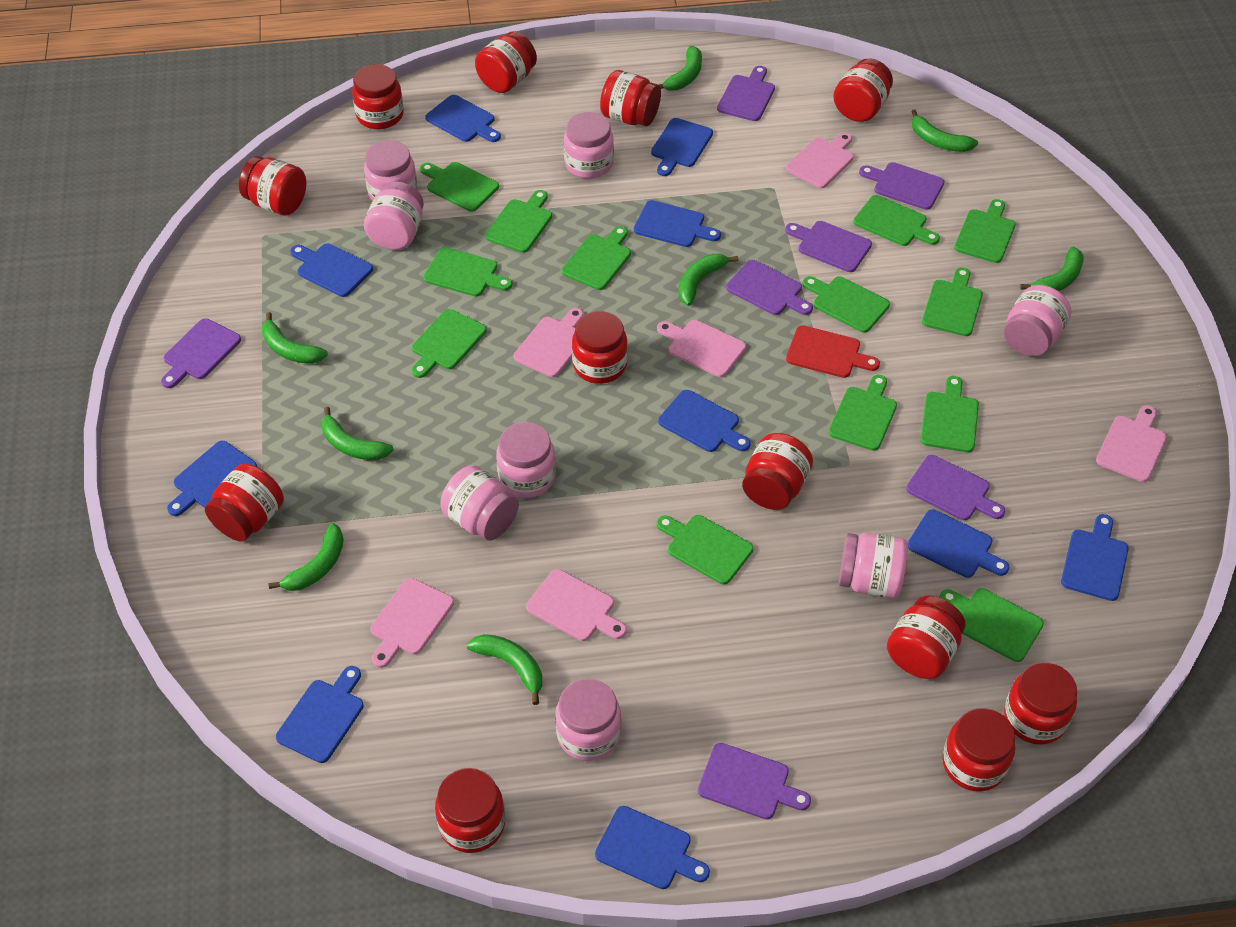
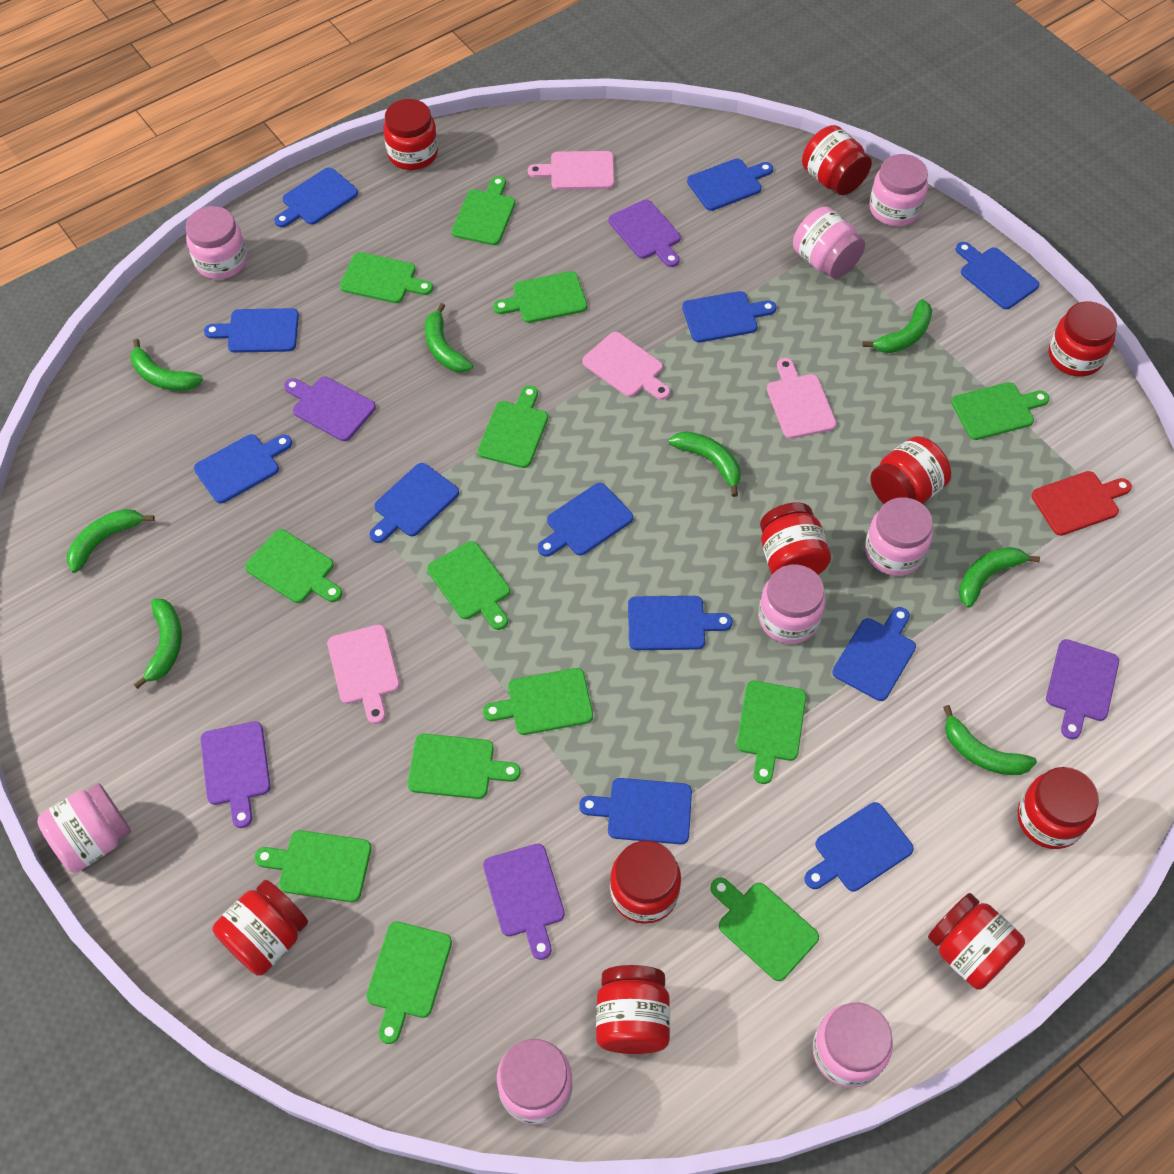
blue cutting board: 10 -> 12
pink cutting board: 6 -> 4
purple cutting board: 7 -> 5
red jar: 12 -> 10

